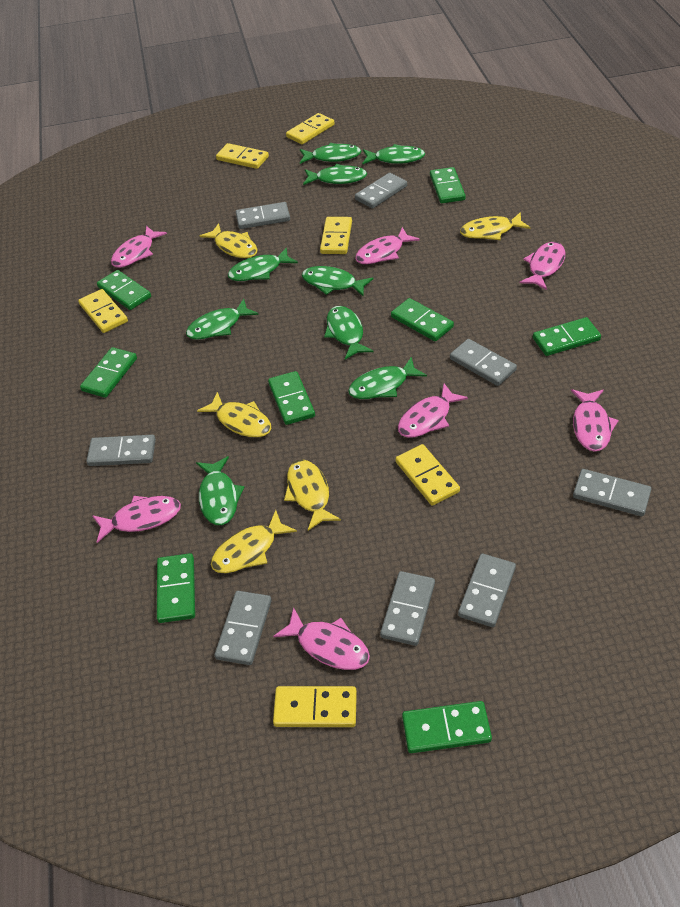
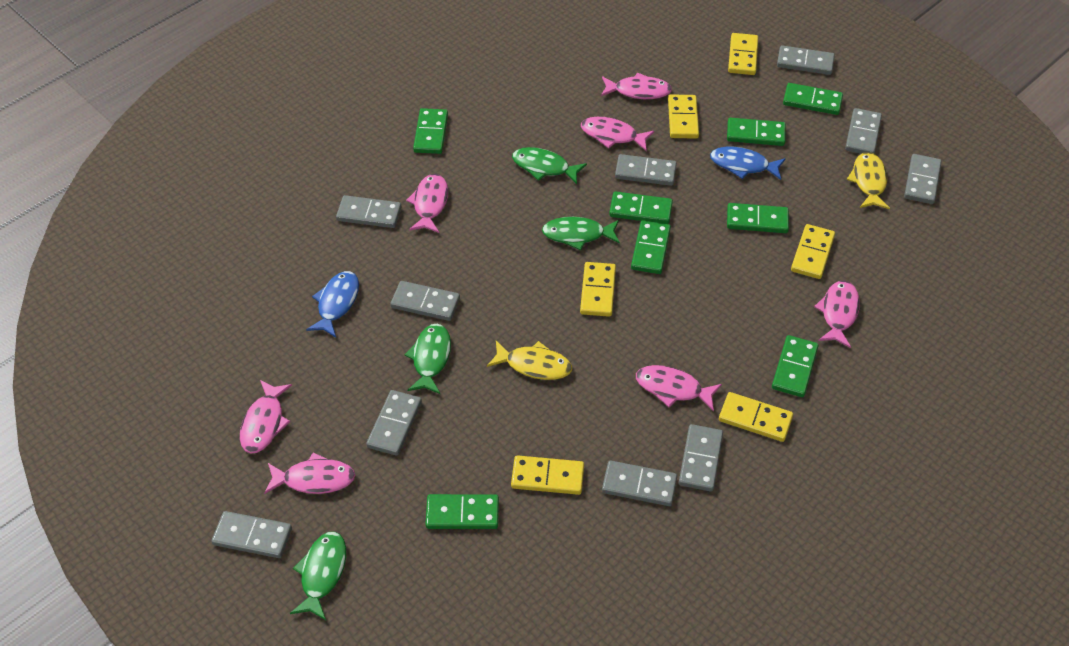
blue fish: 0 -> 2
green fish: 9 -> 4
grey domino: 8 -> 10
yellow fish: 5 -> 2

